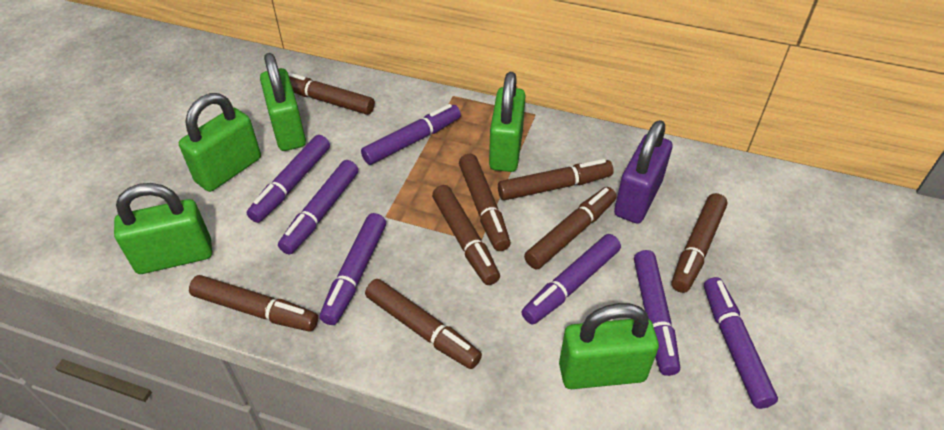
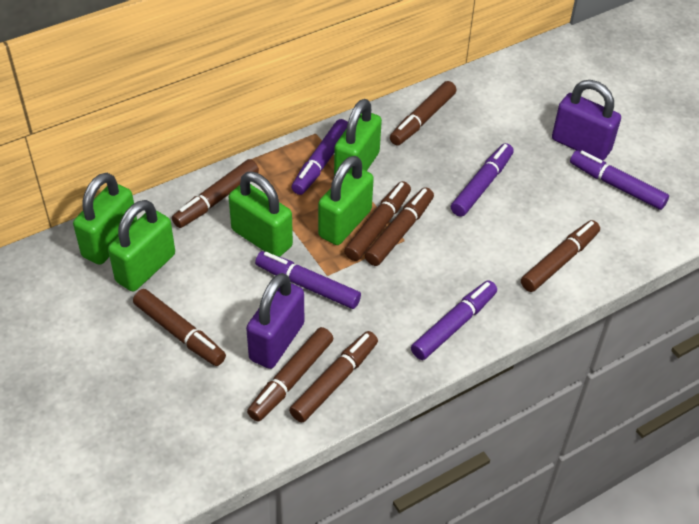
purple marker: 7 -> 5
purple padlock: 1 -> 2

